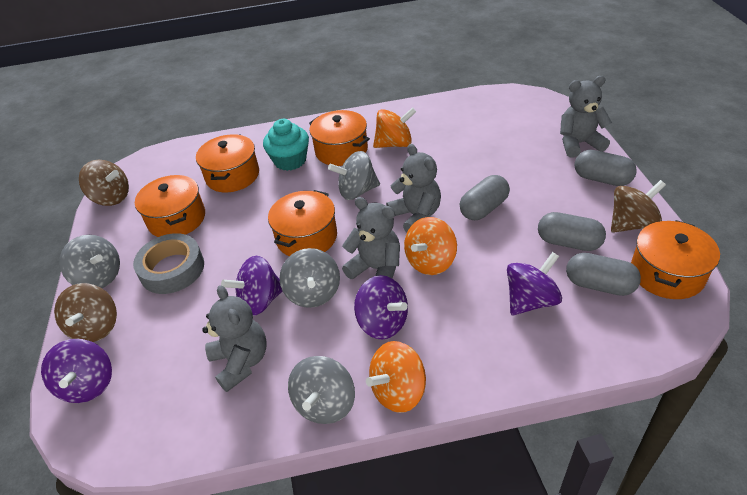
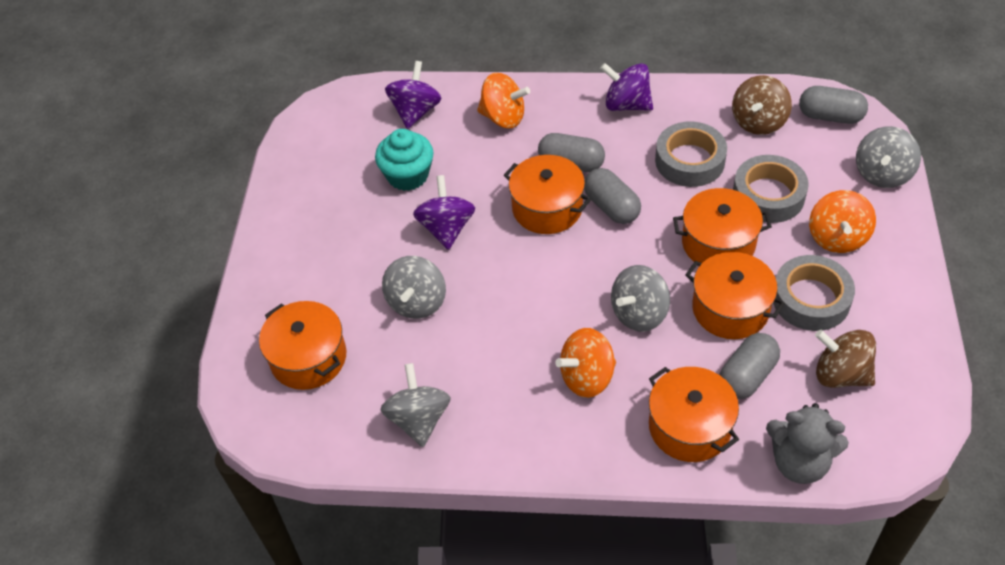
brown spinning top: 3 -> 2
grey tape: 1 -> 3
grey teddy bear: 4 -> 1
purple spinning top: 4 -> 3

